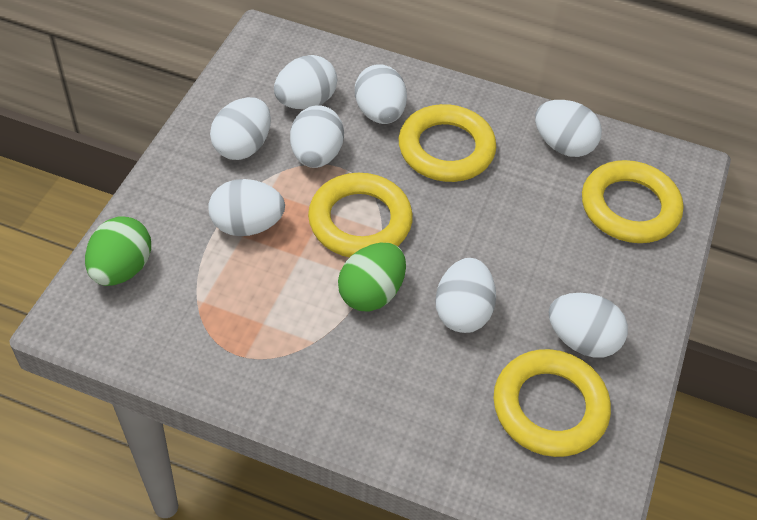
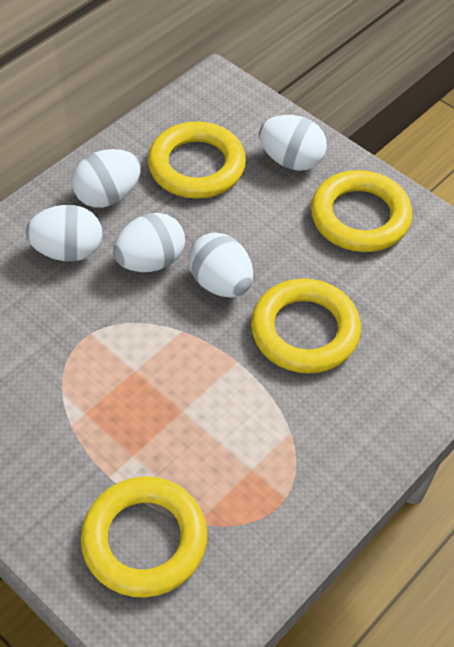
green egg: 2 -> 0
white egg: 8 -> 5

